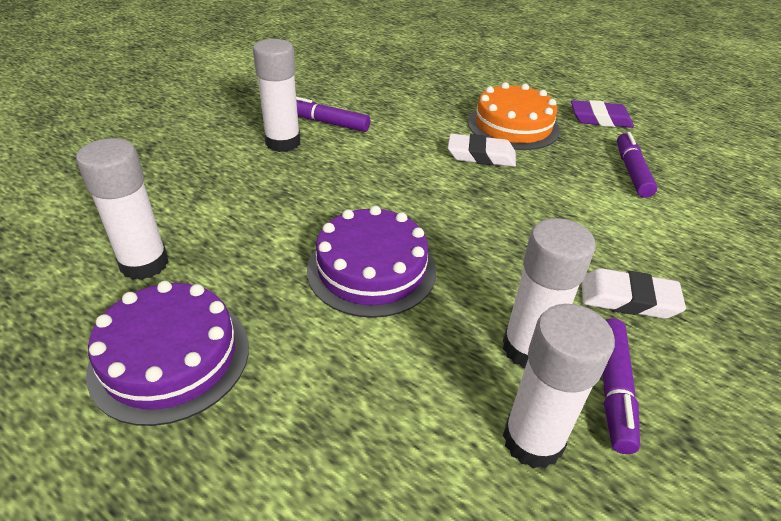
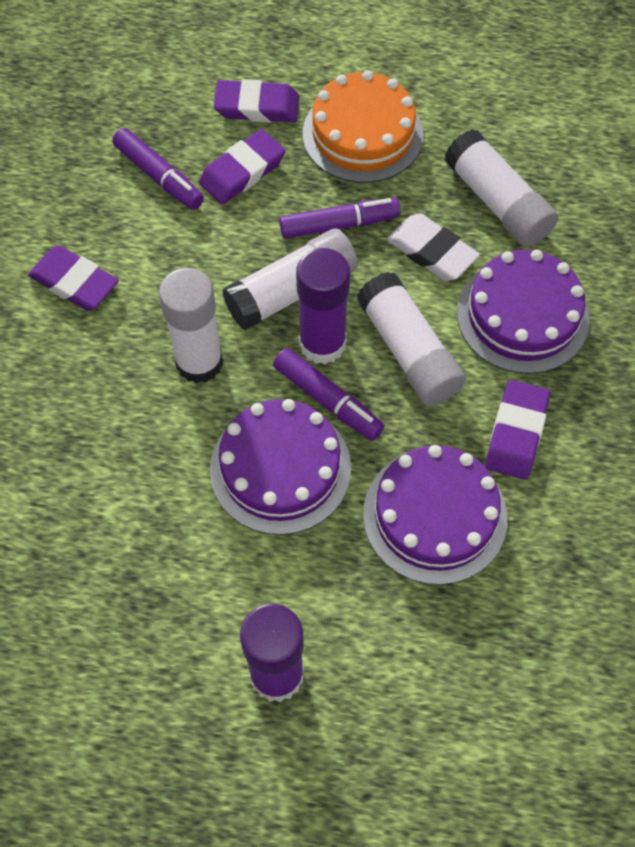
purple cake: 2 -> 3
purple eraser: 1 -> 4
purple glue stick: 0 -> 2
white eraser: 2 -> 1

